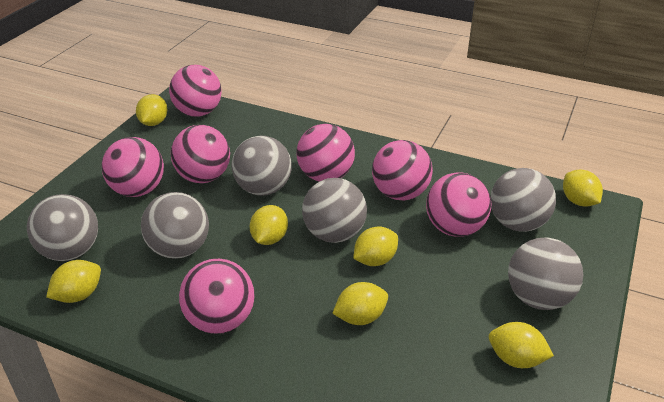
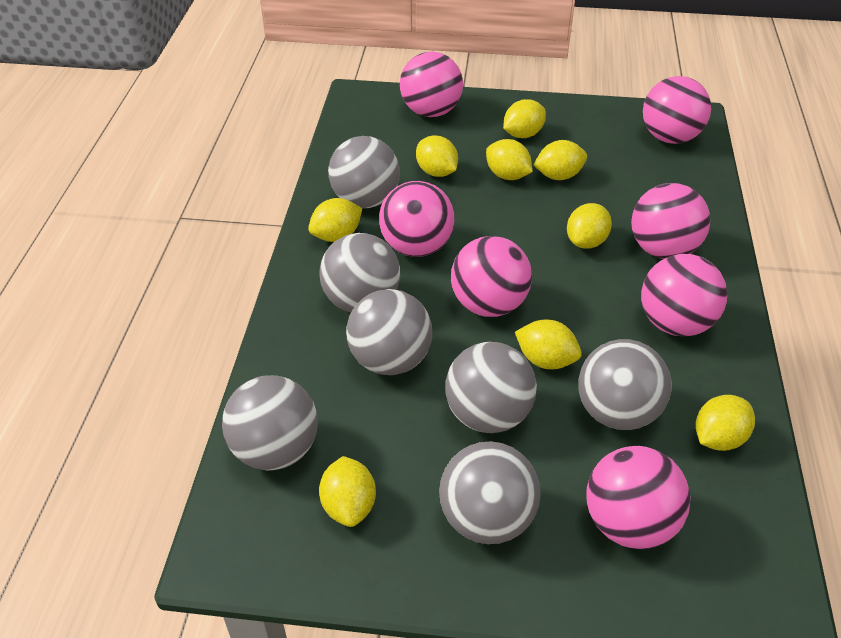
grey ball: 6 -> 7
yellow lemon: 7 -> 9

